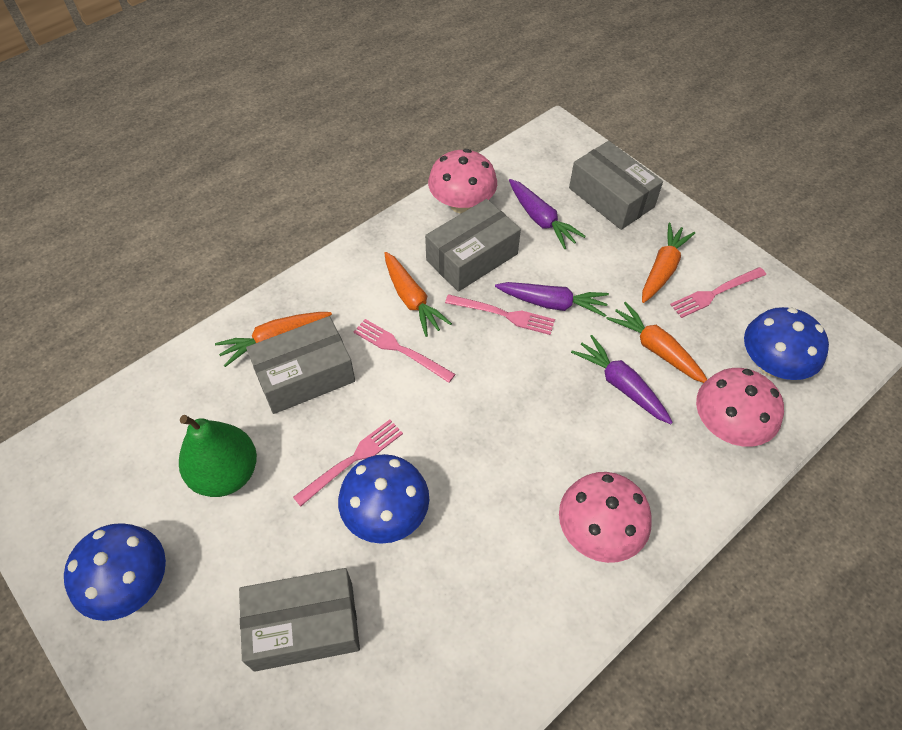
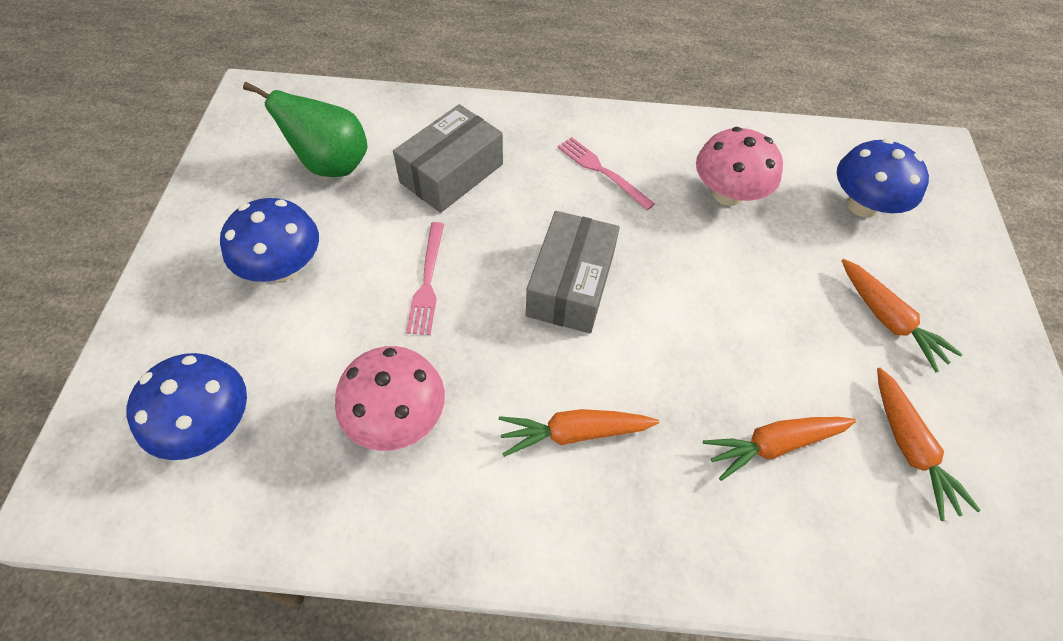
grey box: 4 -> 2
pink fork: 4 -> 2
pink mushroom: 3 -> 2
purple carrot: 3 -> 0

